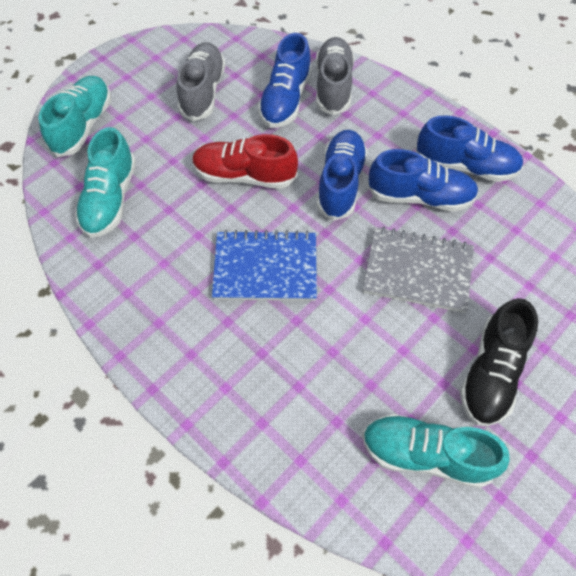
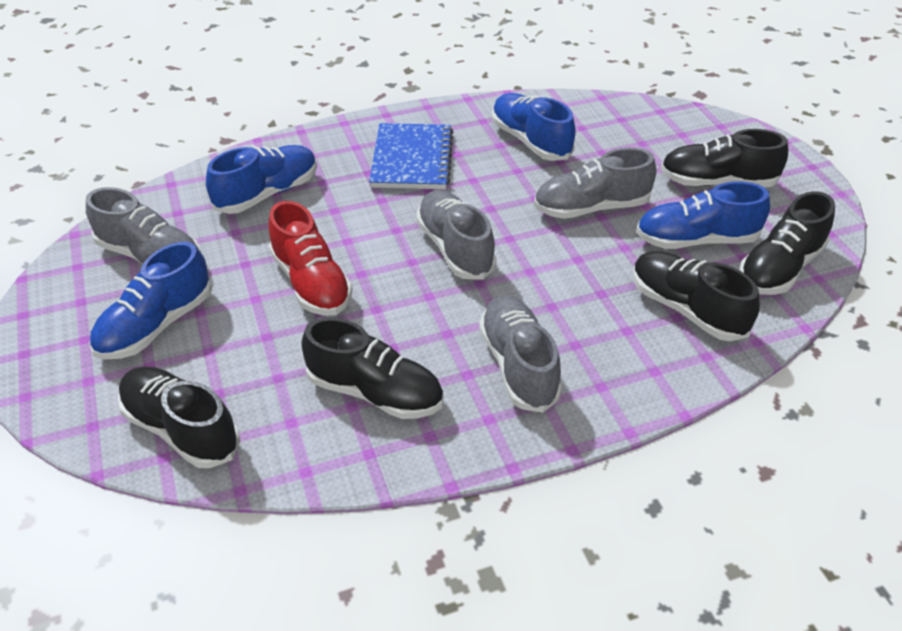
black shoe: 1 -> 5
grey notebook: 1 -> 0
grey shoe: 2 -> 4
turquoise shoe: 3 -> 0

